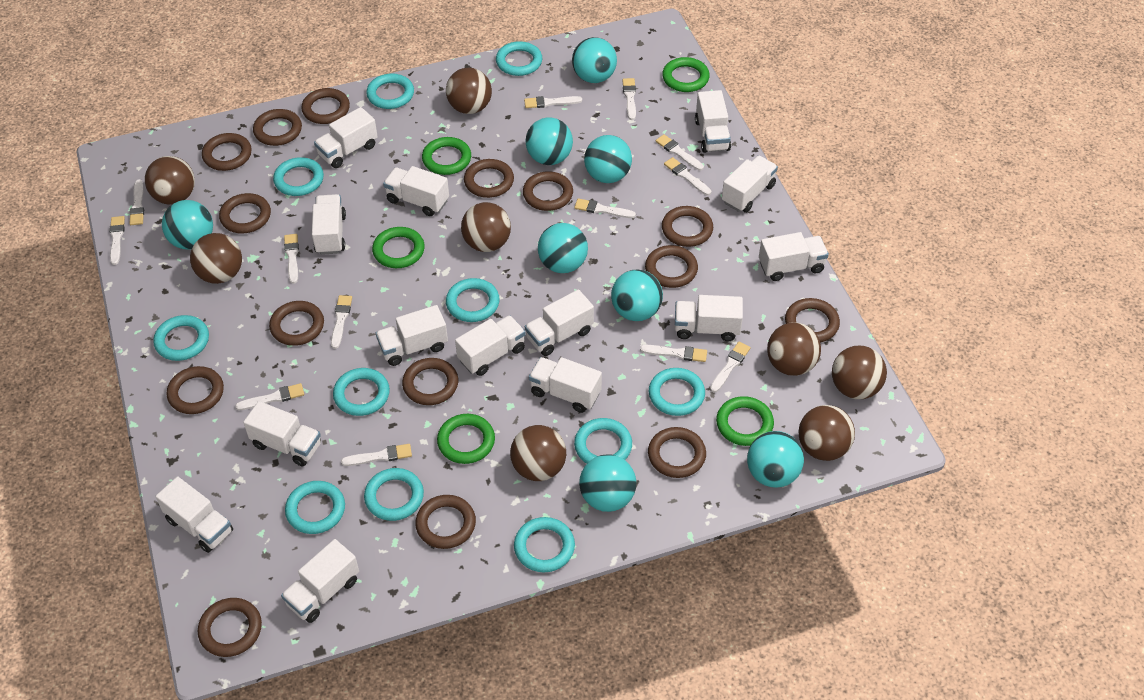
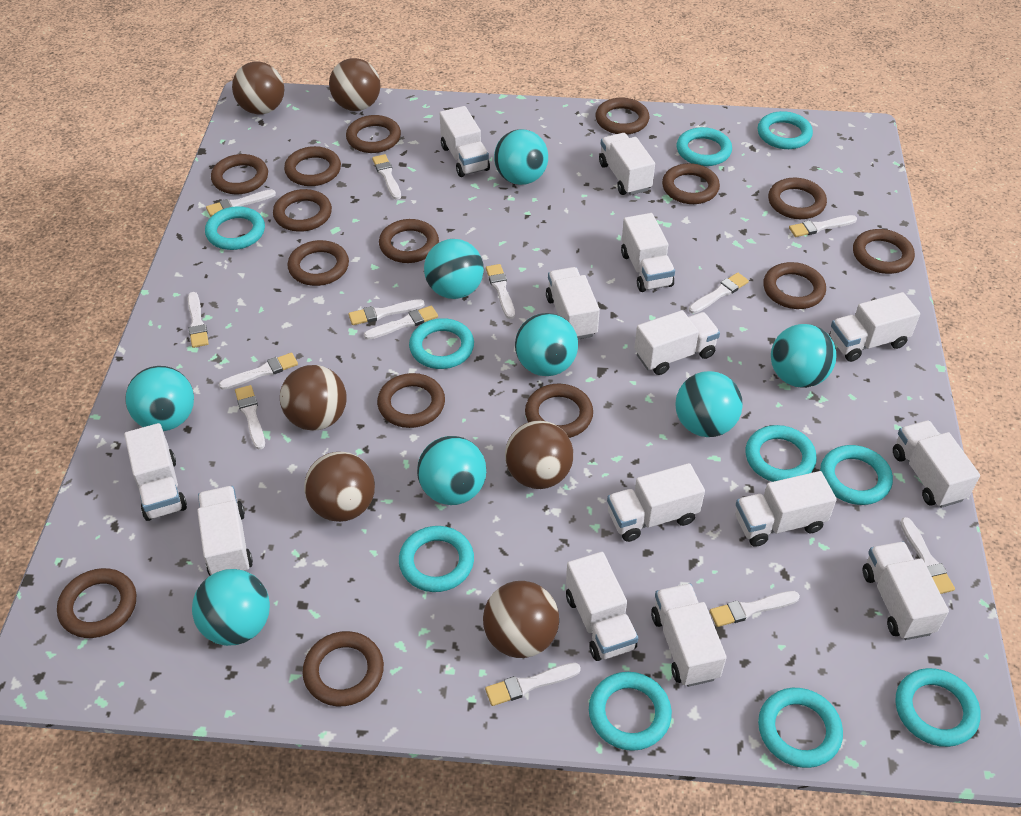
brown ball: 8 -> 6
green ring: 5 -> 0
turquoise ring: 11 -> 10

